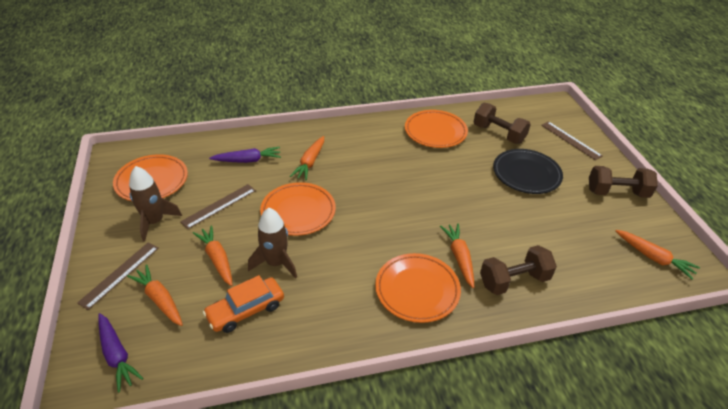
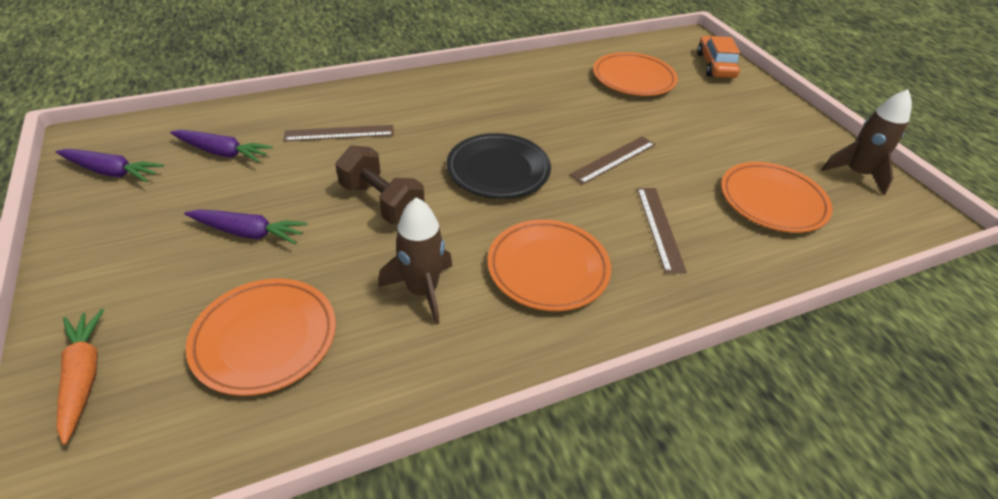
brown dumbbell: 3 -> 1
orange carrot: 5 -> 1
purple carrot: 2 -> 3

